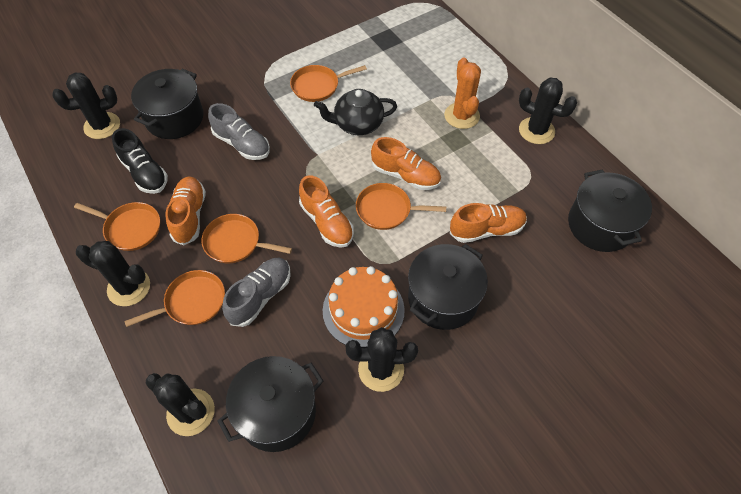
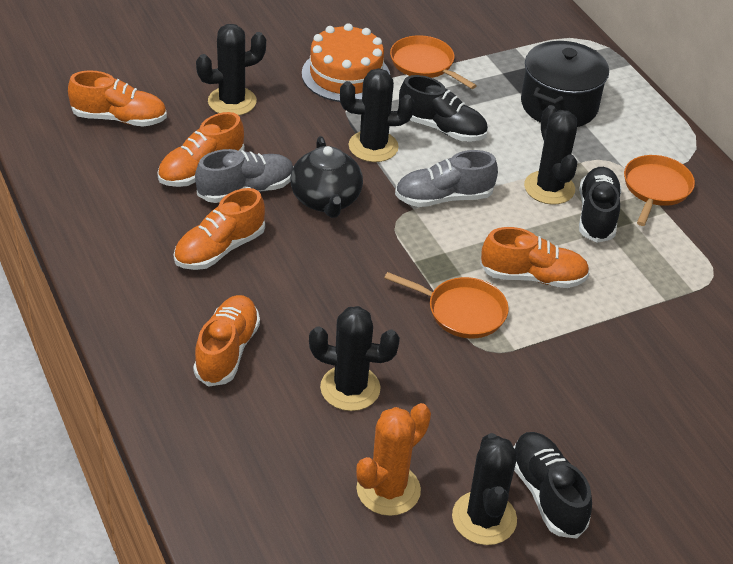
black pot: 4 -> 1
black shoe: 1 -> 3
orange pan: 5 -> 3
orange shoe: 4 -> 5

